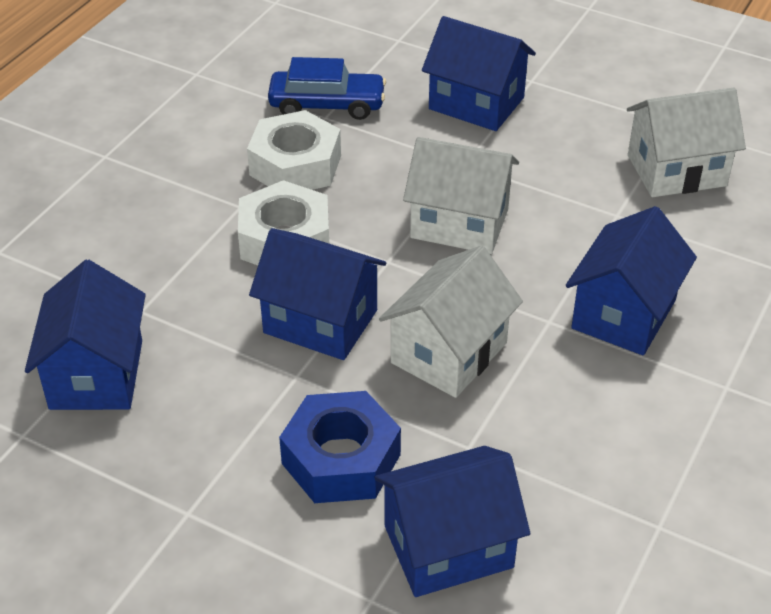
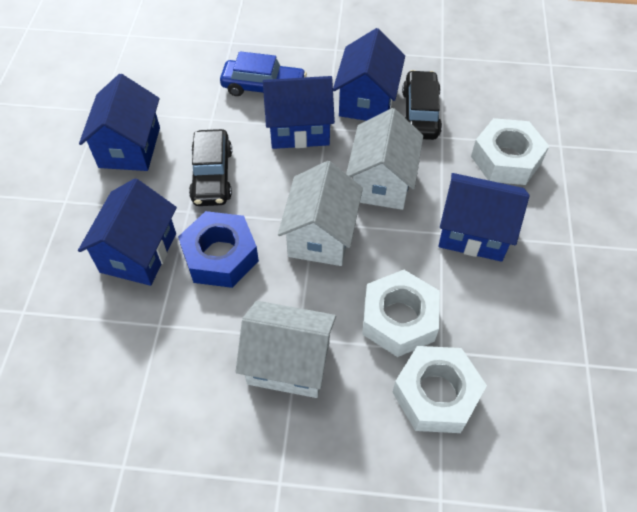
black car: 0 -> 2
white nut: 2 -> 3

